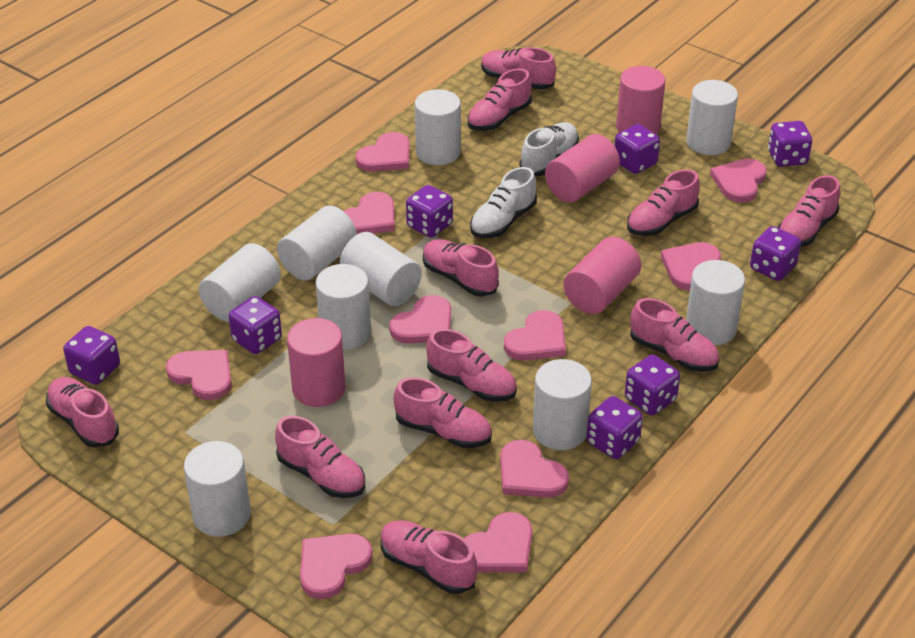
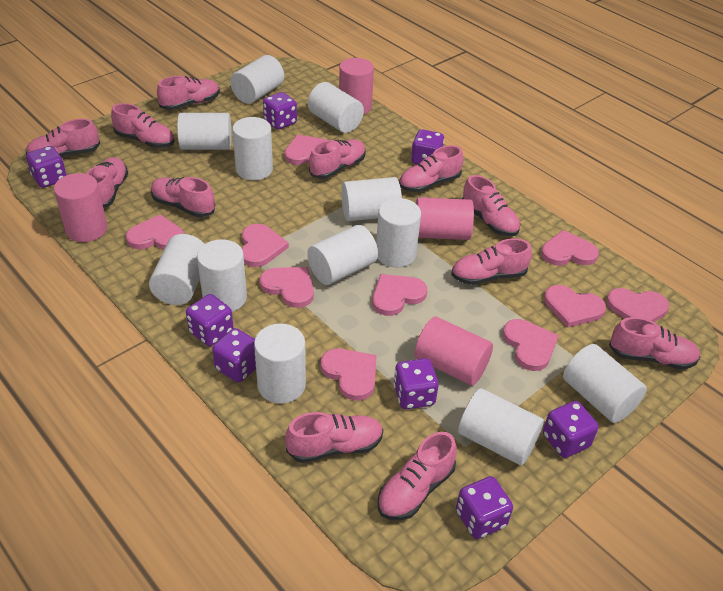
pink shoe: 11 -> 12
white cylinder: 9 -> 12
white shoe: 2 -> 0

